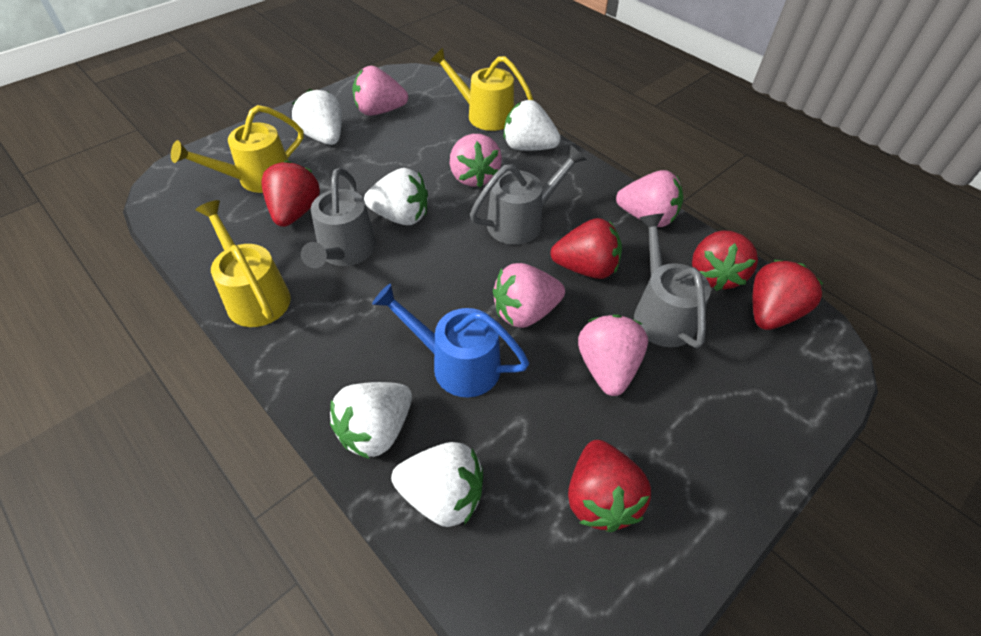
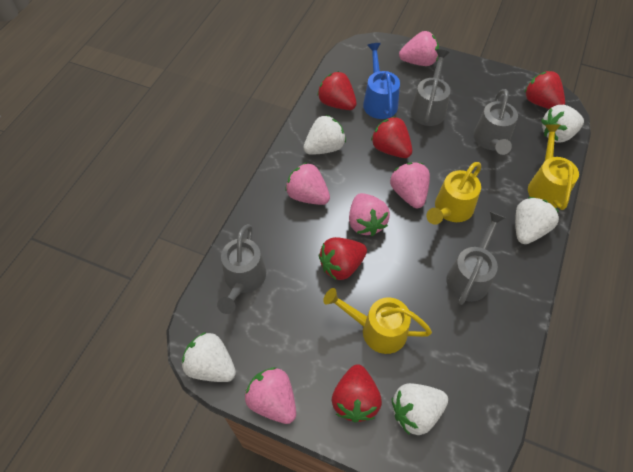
grey watering can: 3 -> 4

